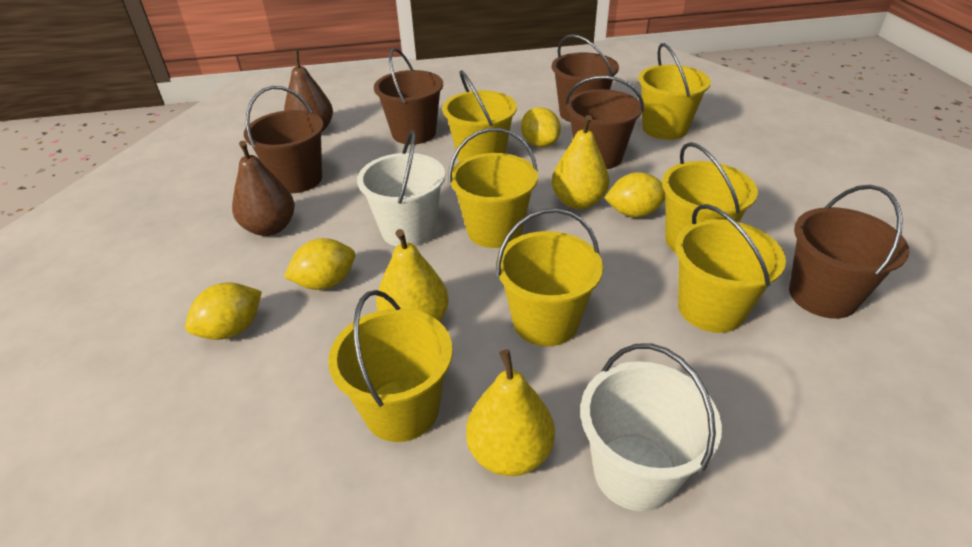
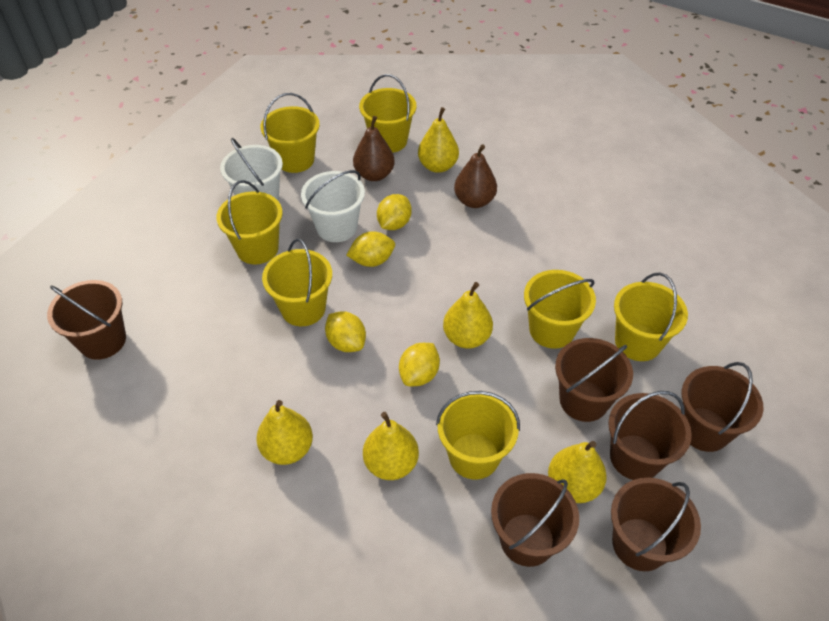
brown bucket: 5 -> 6
yellow pear: 3 -> 5

